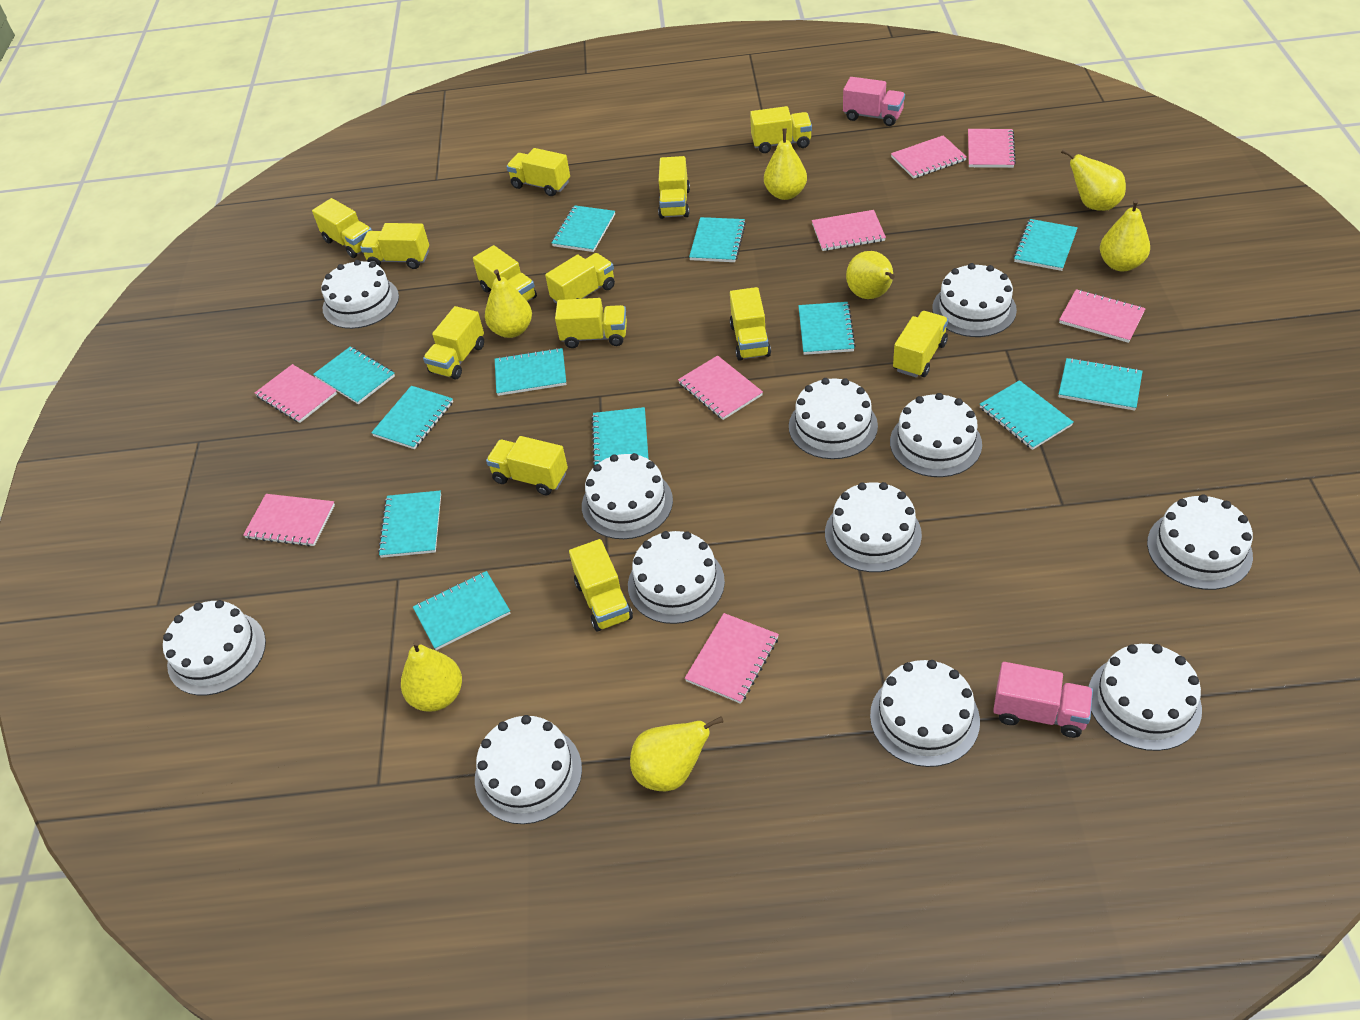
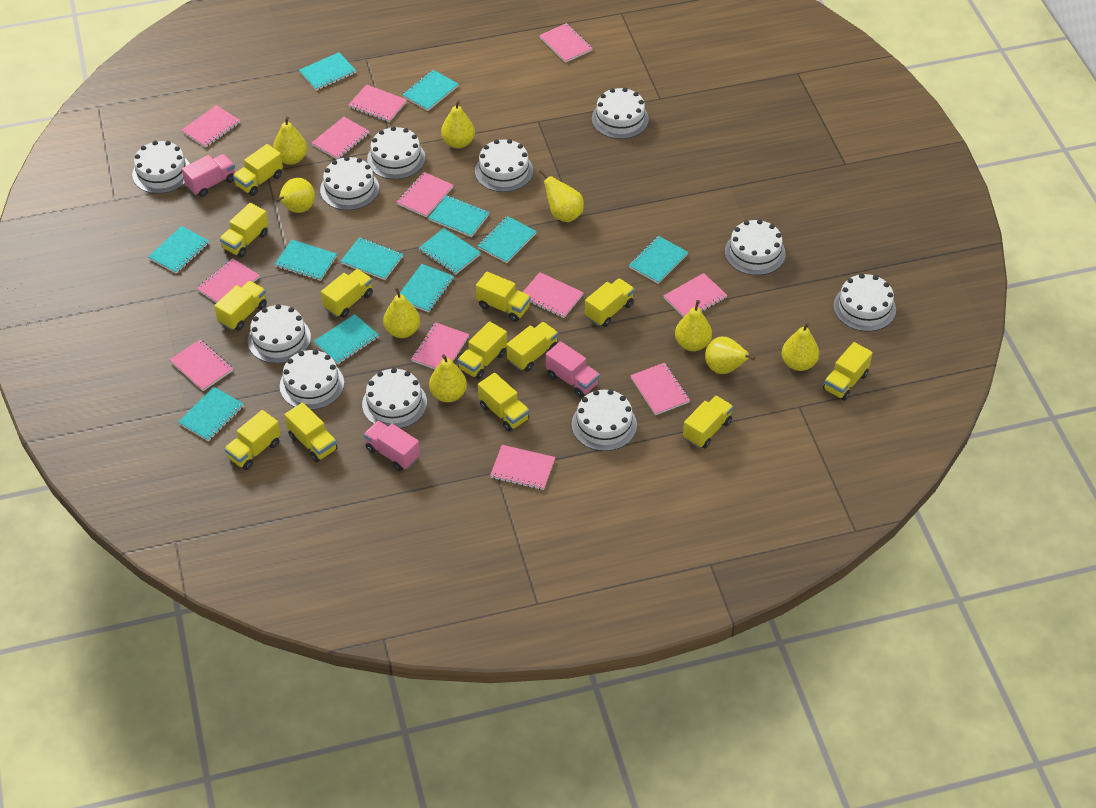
pink notebook: 8 -> 12
pink truck: 2 -> 3
white cake: 12 -> 11
yellow pear: 7 -> 9

